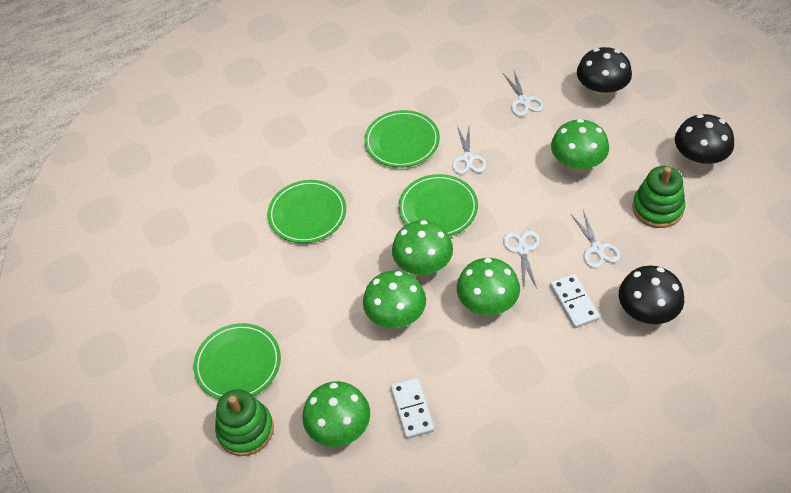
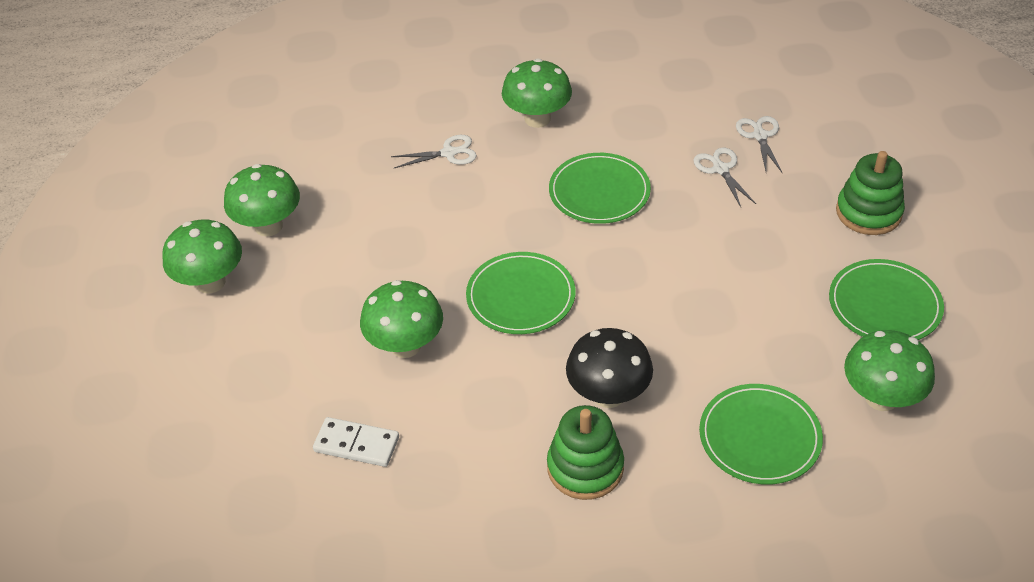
black mushroom: 3 -> 1
white domino: 2 -> 1
white scissors: 4 -> 3

